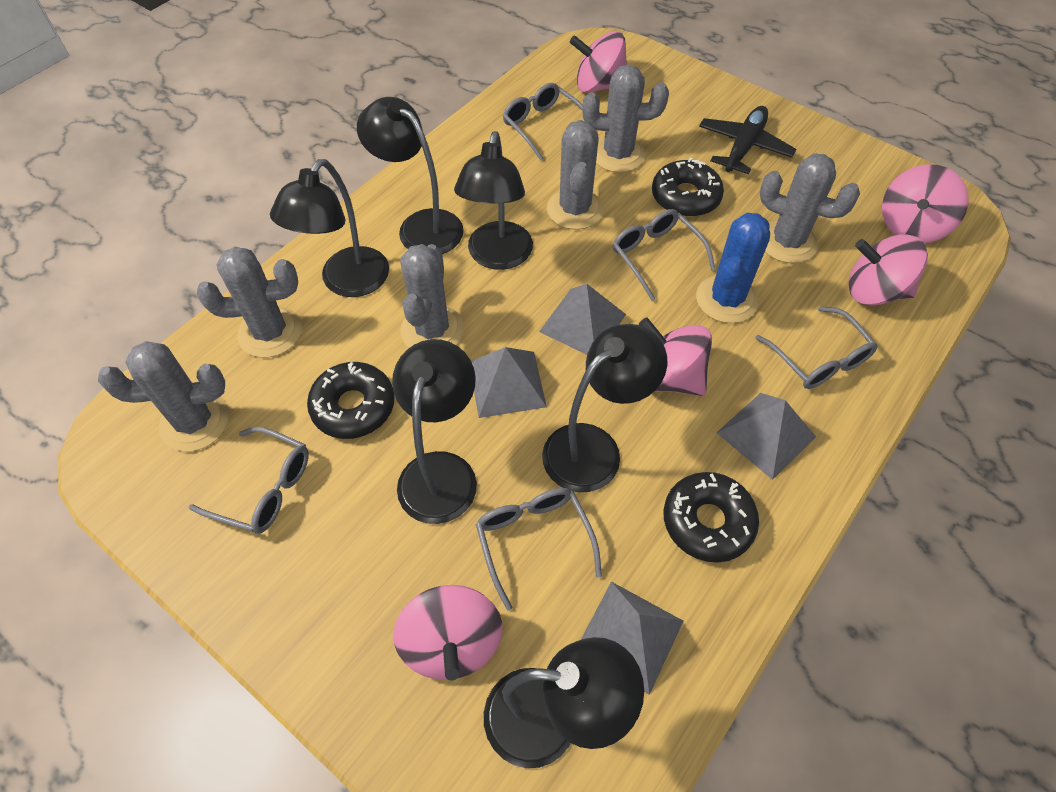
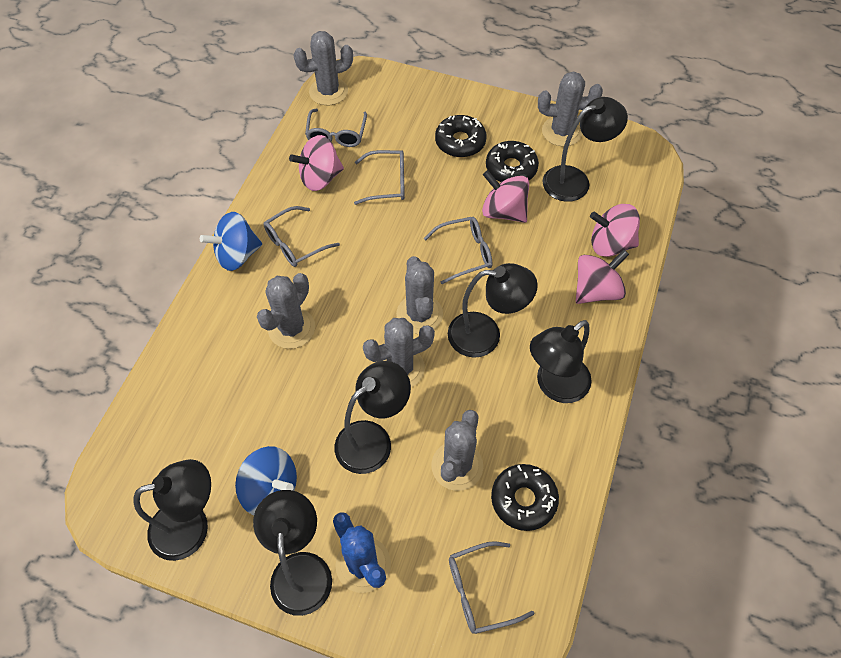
black plane: 1 -> 0
blue spinning top: 0 -> 2
grey pyramid: 4 -> 0
pink spinning top: 5 -> 4

